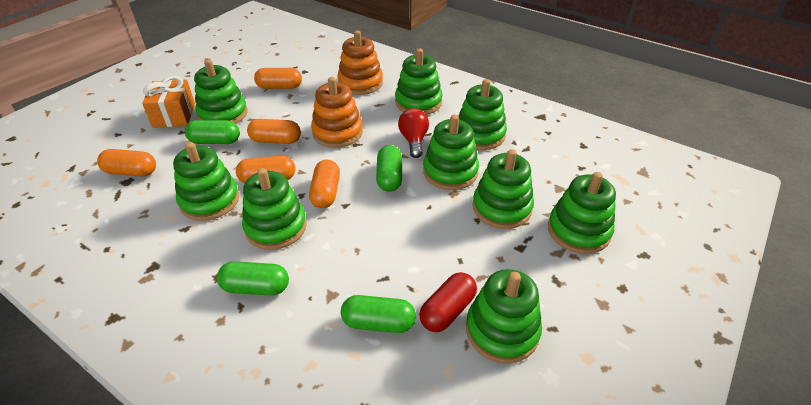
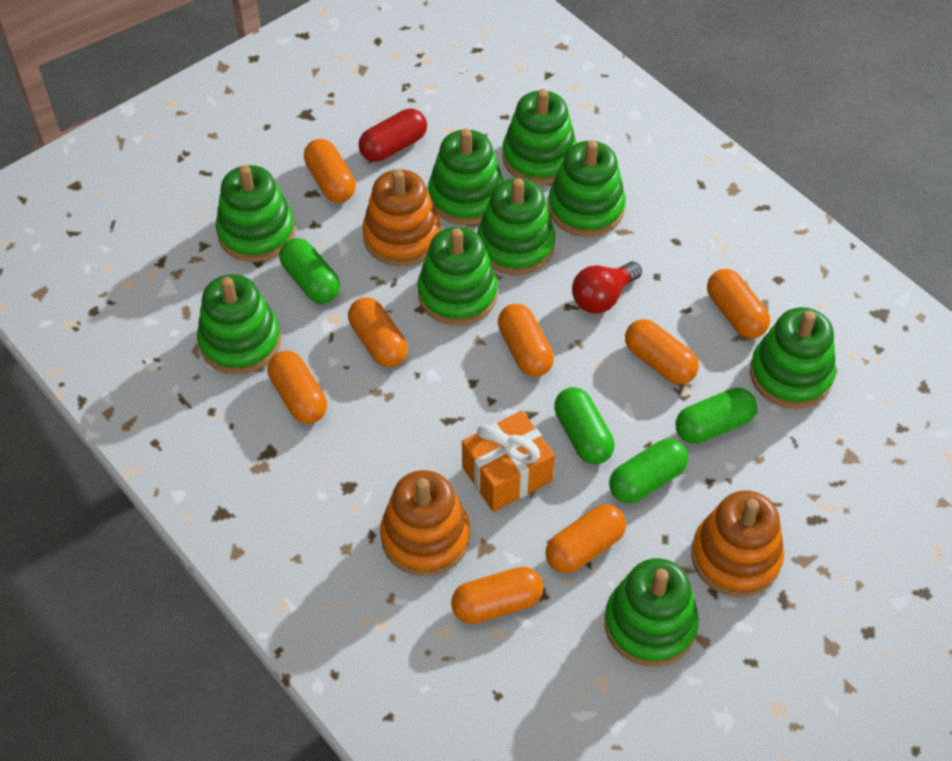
orange capsule: 5 -> 8
orange stacking toy: 2 -> 3

